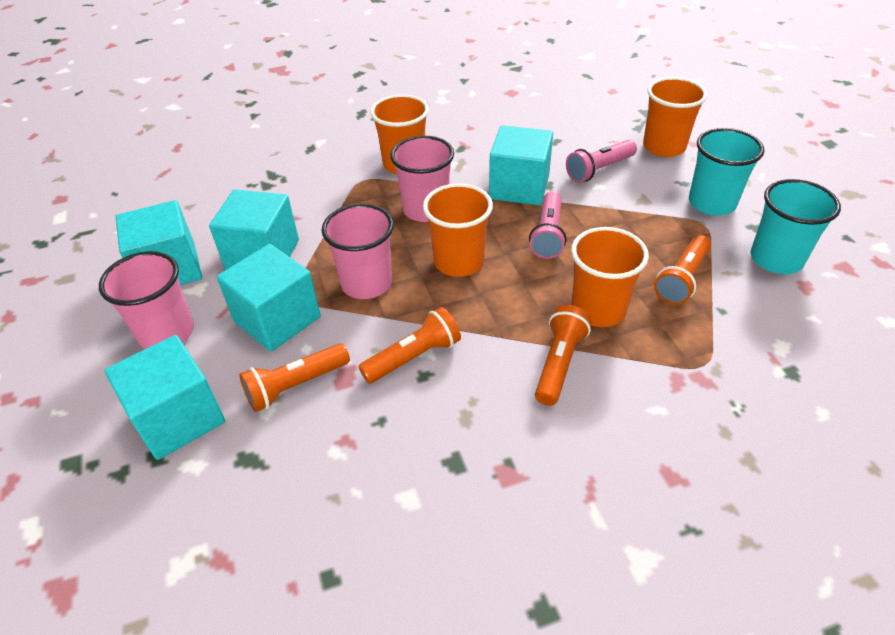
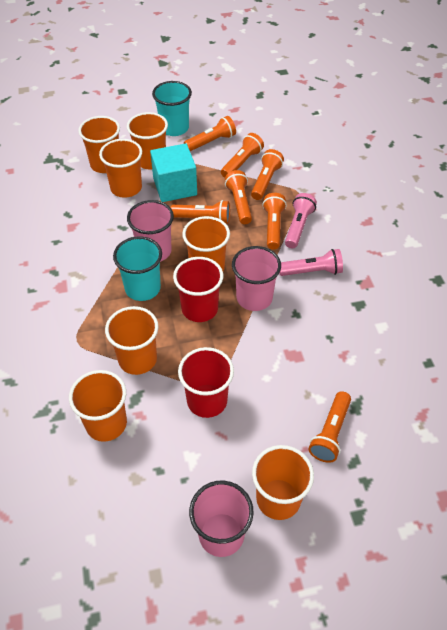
orange cup: 4 -> 7
orange flashlight: 4 -> 7
red cup: 0 -> 2
turquoise cube: 5 -> 1

